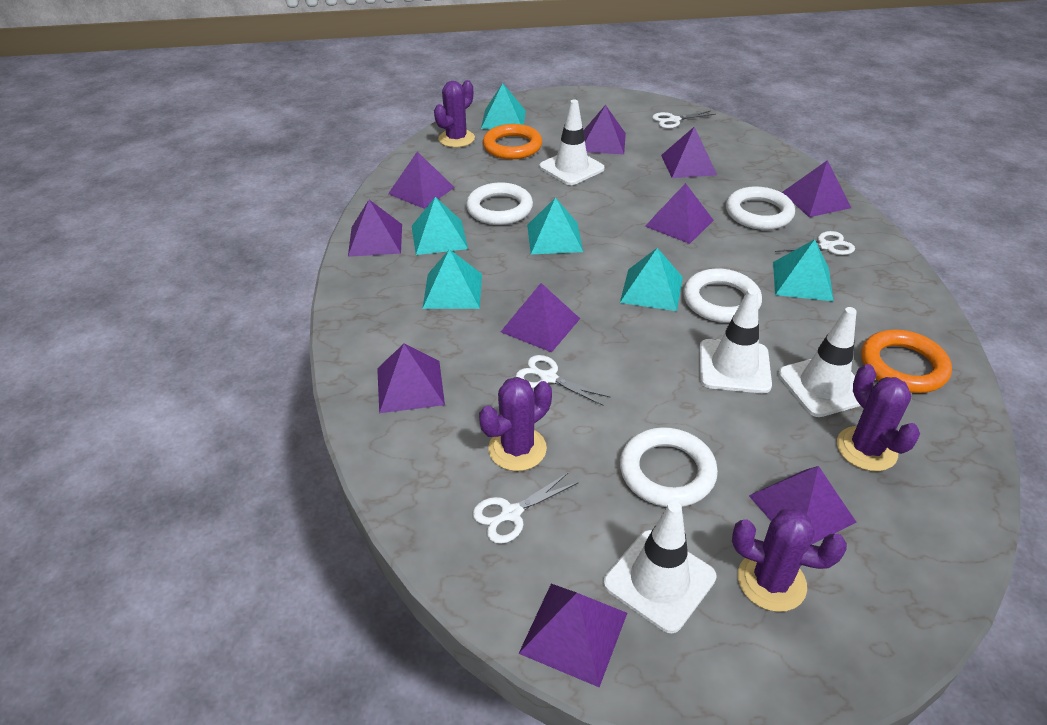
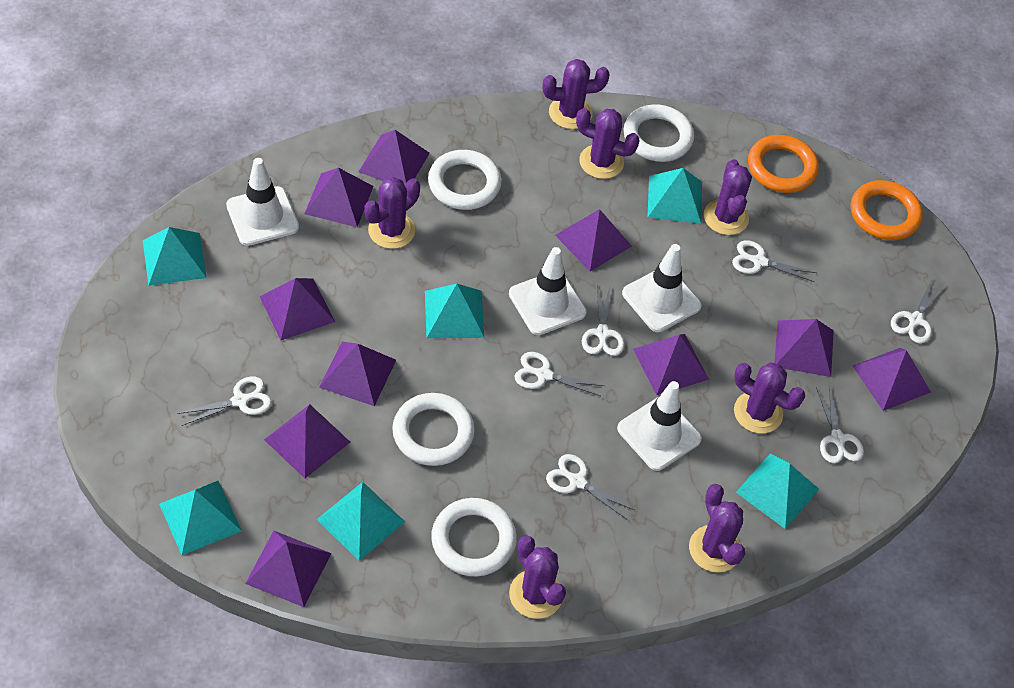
purple cactus: 4 -> 7
white scissors: 4 -> 7

